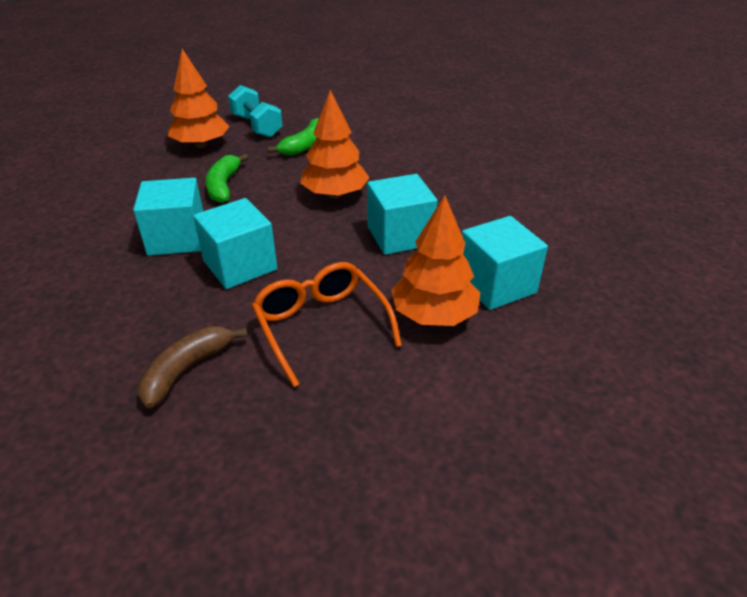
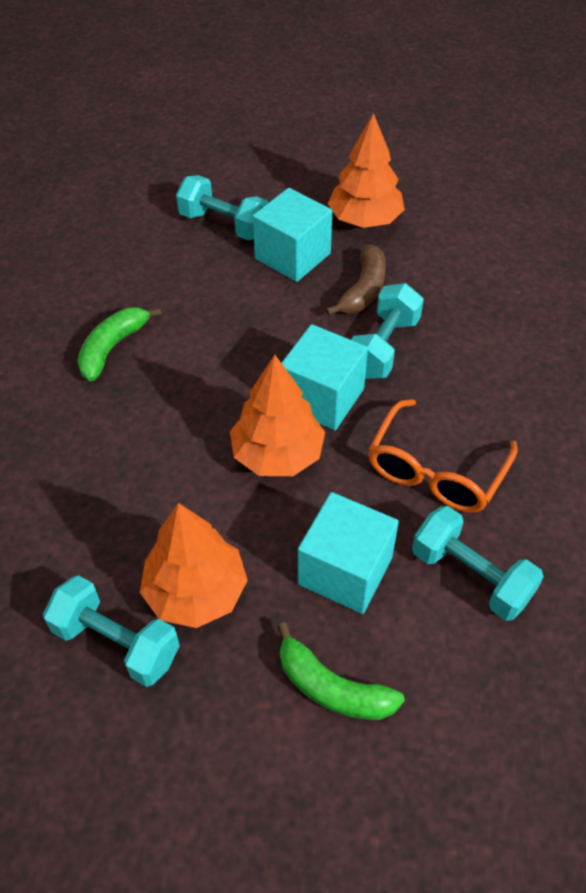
turquoise cube: 4 -> 3
turquoise dumbbell: 1 -> 4

